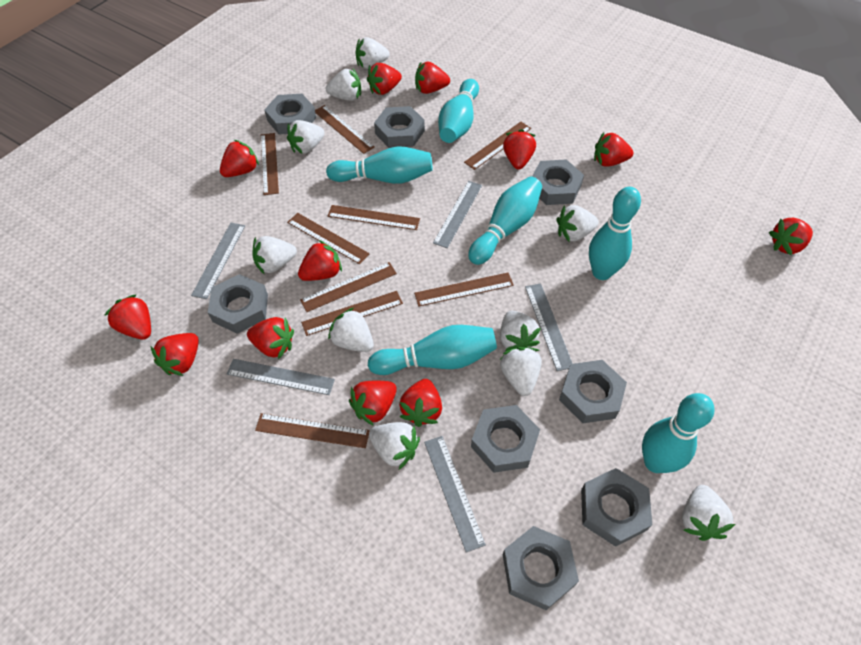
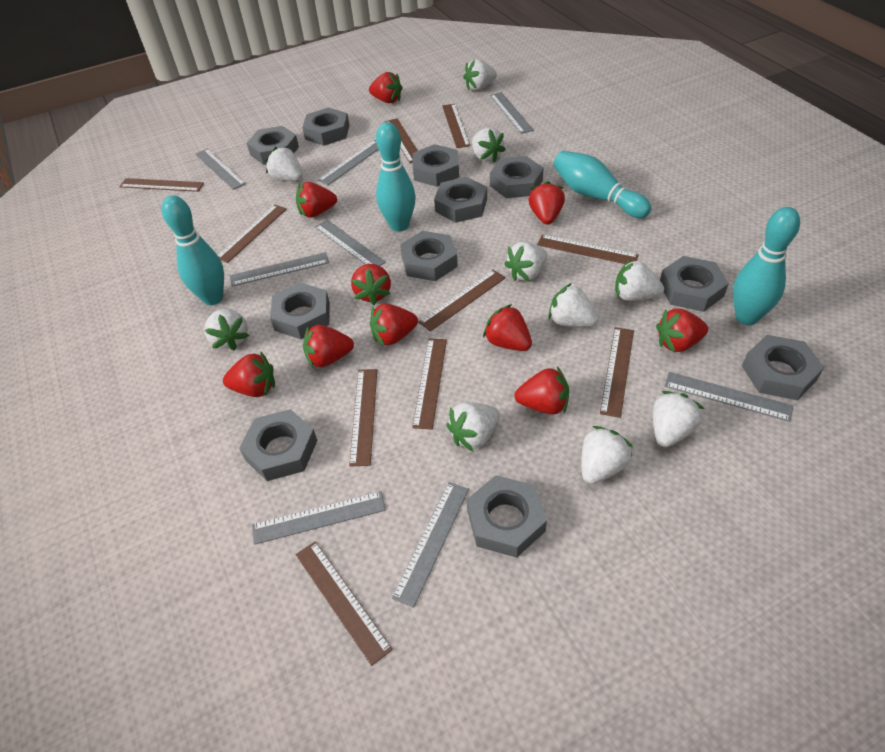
brown ruler: 9 -> 10
grey nut: 8 -> 11
grey ruler: 5 -> 8
red strawberry: 12 -> 10
turquoise bowling pin: 6 -> 4

